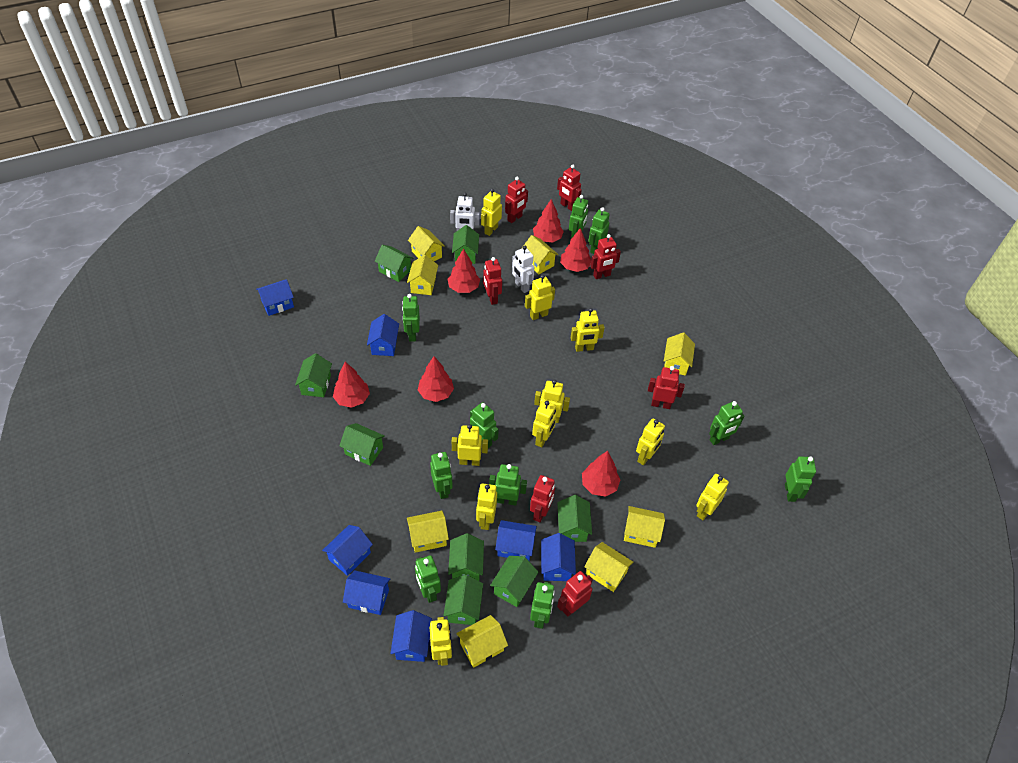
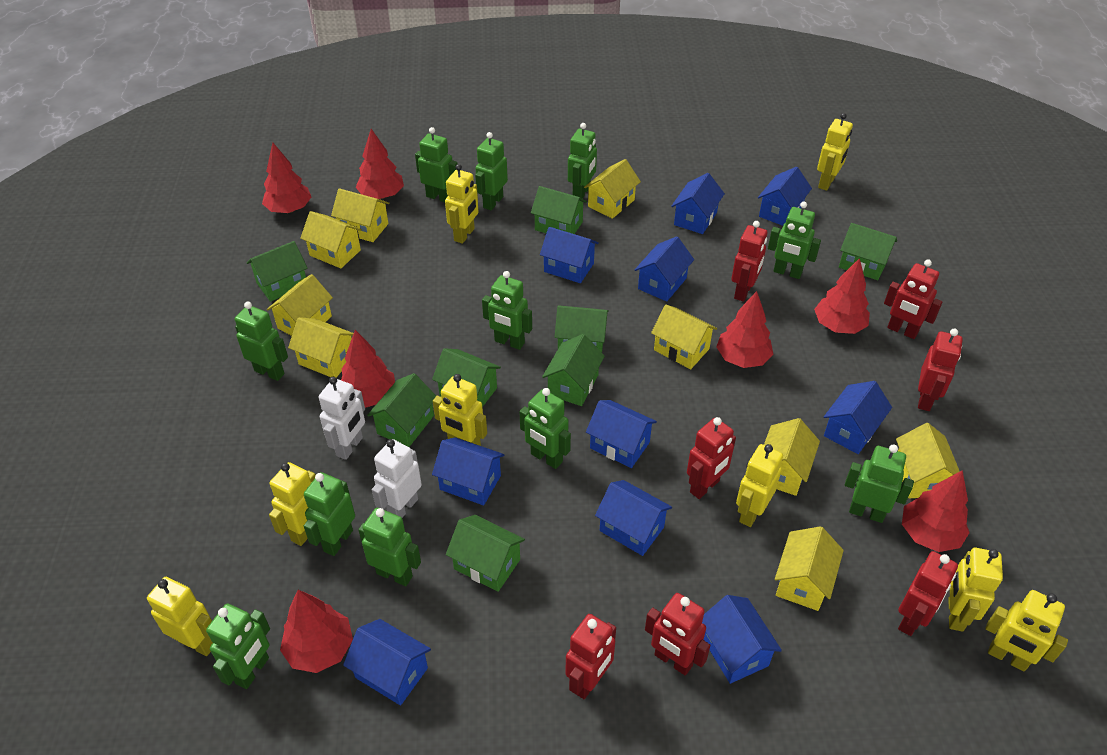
blue house: 7 -> 10
green robot: 10 -> 11
red tree: 6 -> 7
yellow house: 8 -> 9
yellow robot: 10 -> 8

